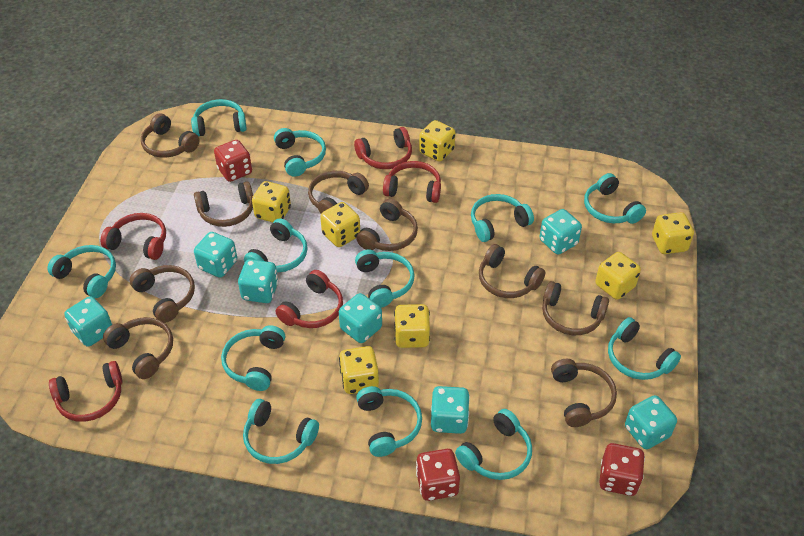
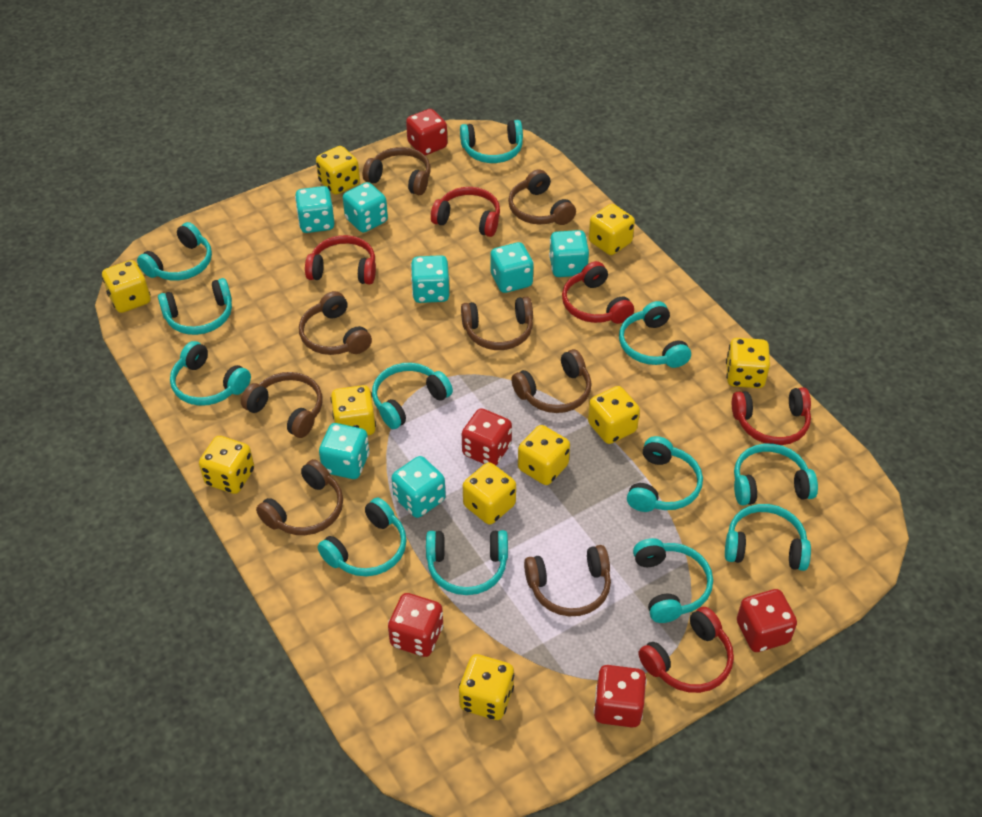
brown headphones: 9 -> 8
red dice: 3 -> 5
yellow dice: 7 -> 10

